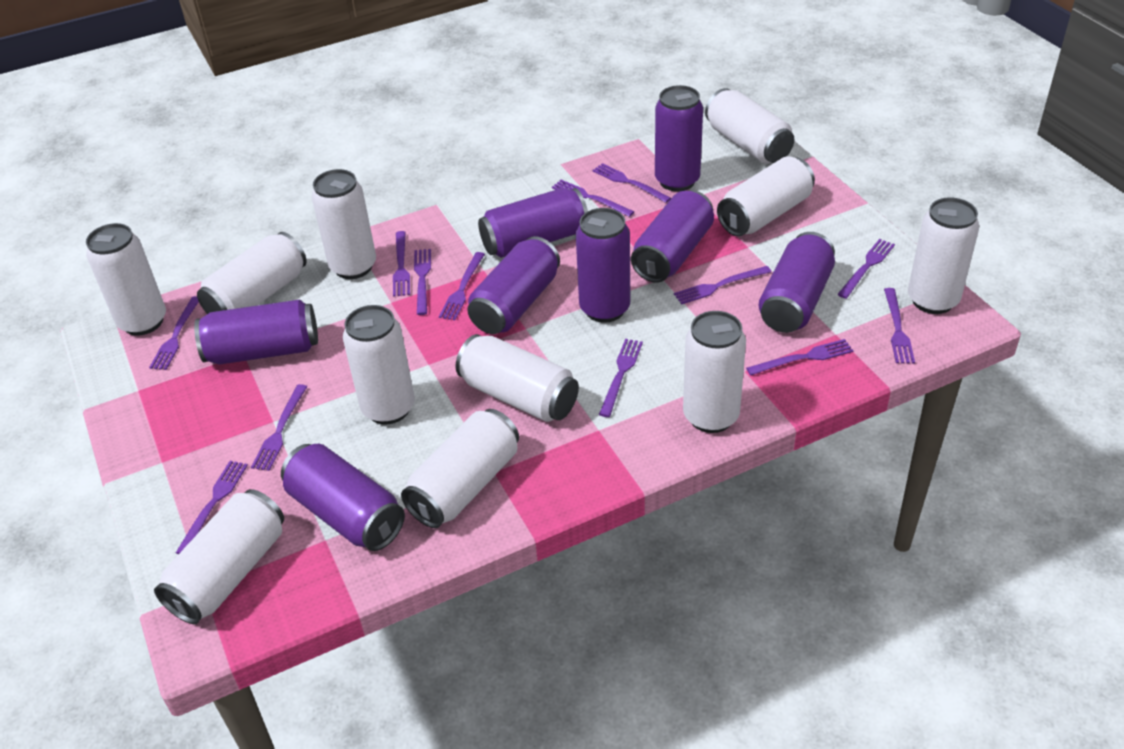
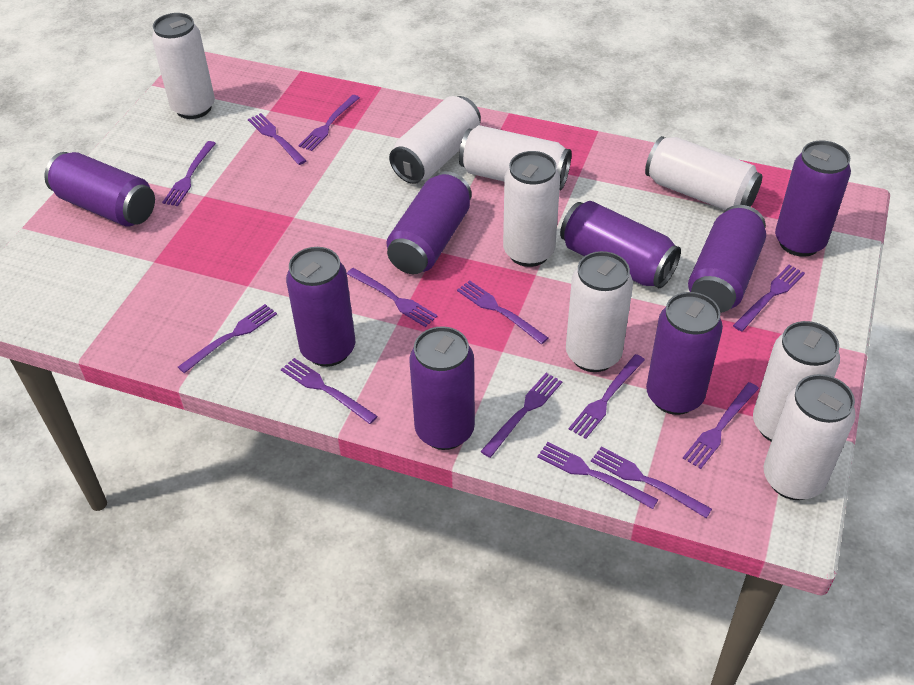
white can: 11 -> 8

